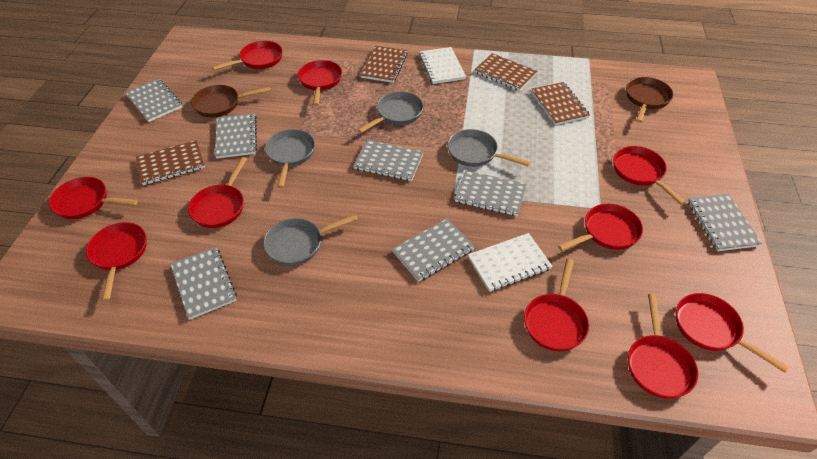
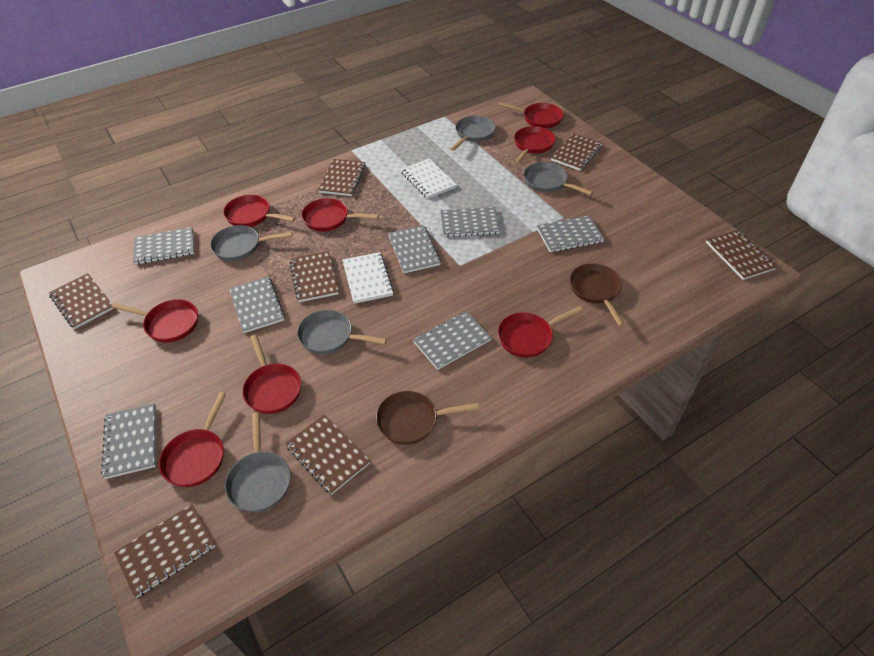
brown notebook: 4 -> 7
grey pan: 4 -> 5
red pan: 10 -> 8

